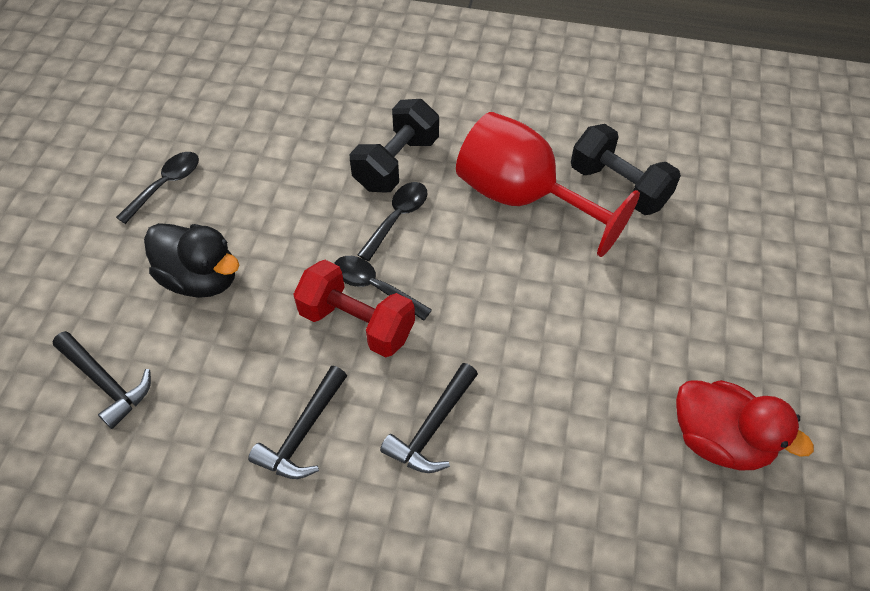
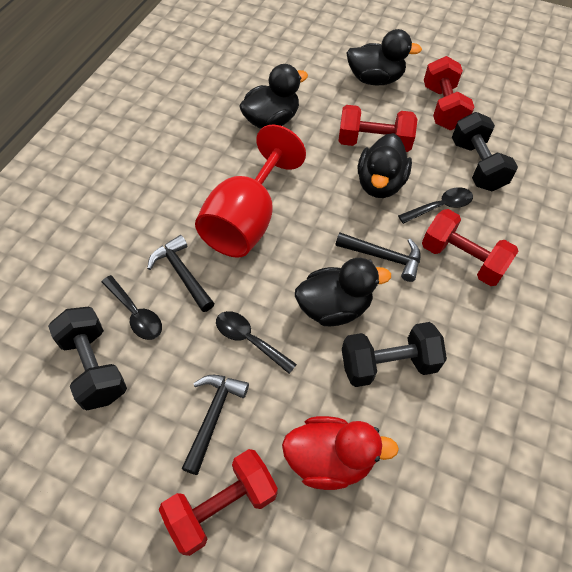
black duck: 1 -> 4
black dumbbell: 2 -> 3
red dumbbell: 1 -> 4

